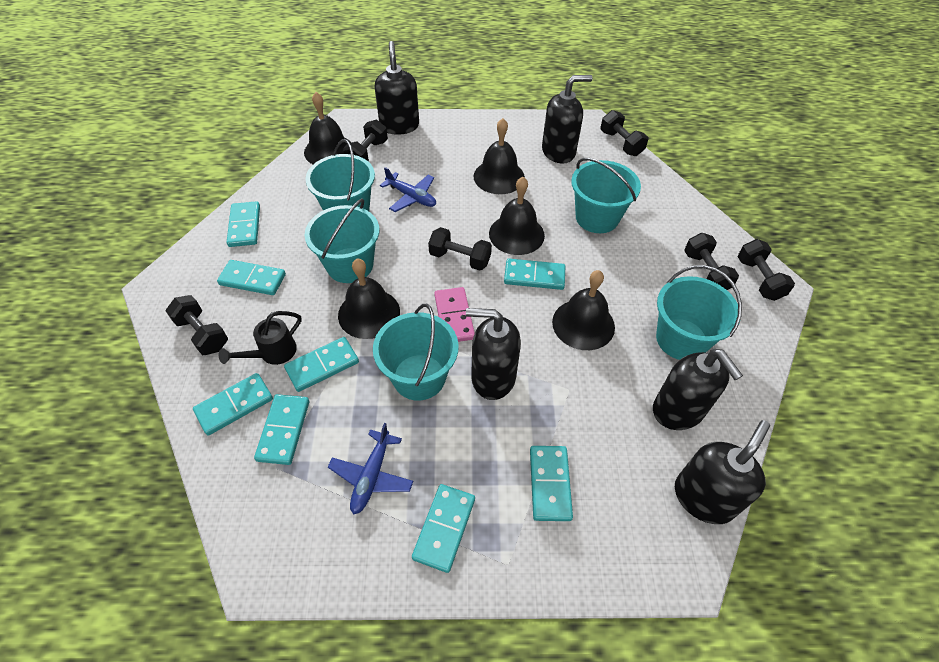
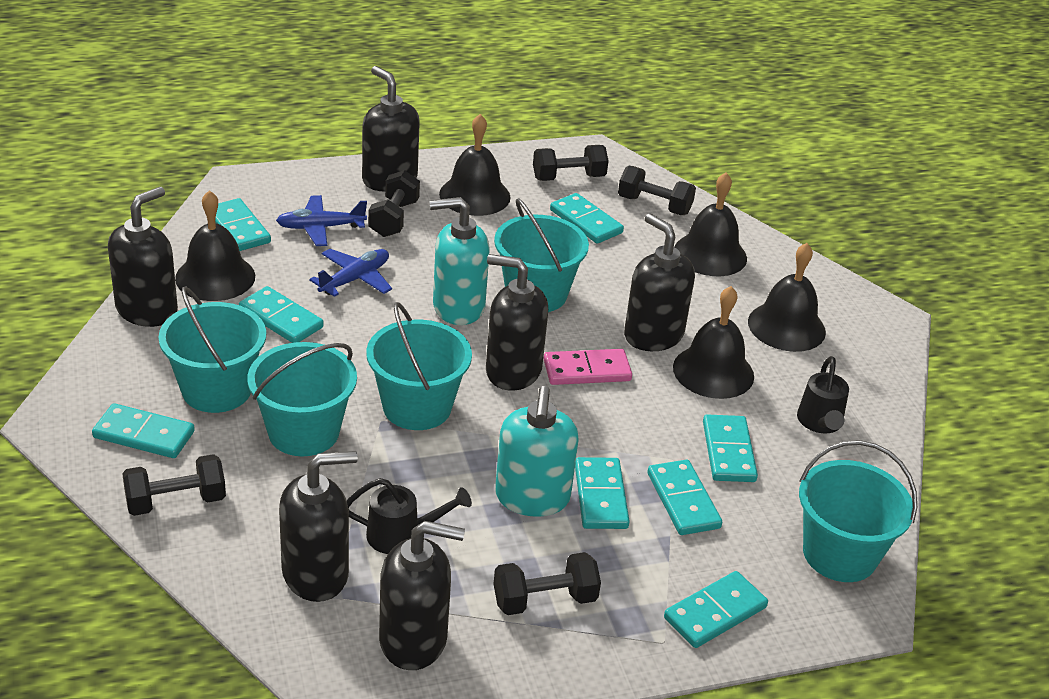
black dumbbell: 6 -> 5
black soap dispenser: 5 -> 6
black watering can: 1 -> 2
turquoise soap dispenser: 0 -> 2

